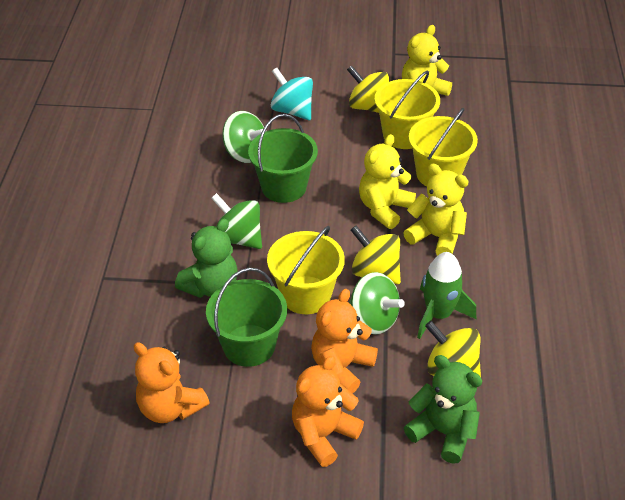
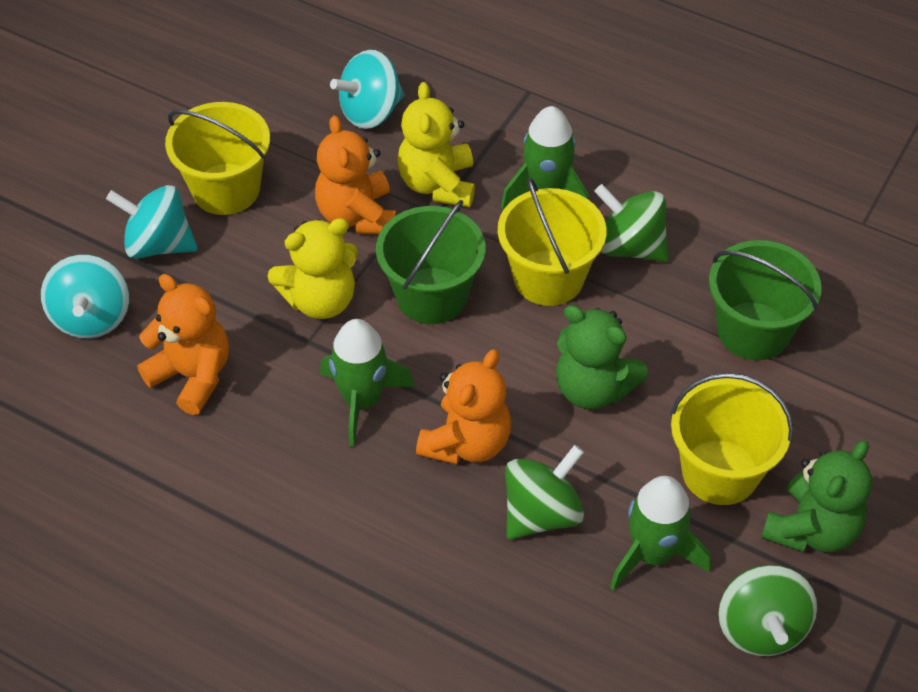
green rocket: 1 -> 3
turquoise spinning top: 1 -> 3
yellow spinning top: 3 -> 0
yellow teddy bear: 3 -> 2

